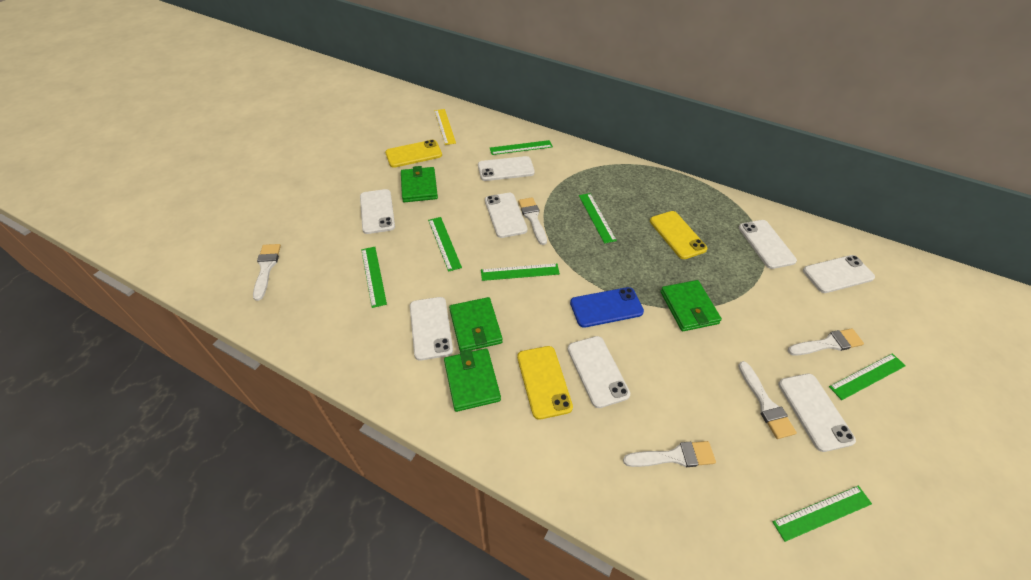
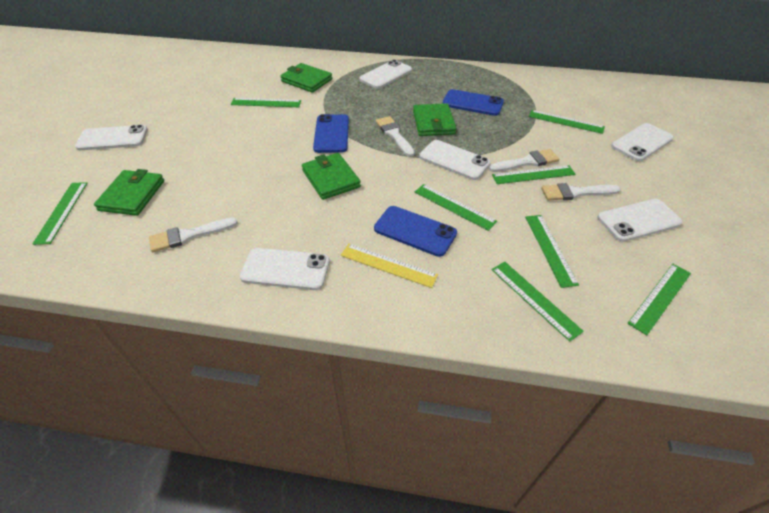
blue phone: 1 -> 3
green ruler: 7 -> 8
white brush: 5 -> 4
white phone: 8 -> 6
yellow phone: 3 -> 0

